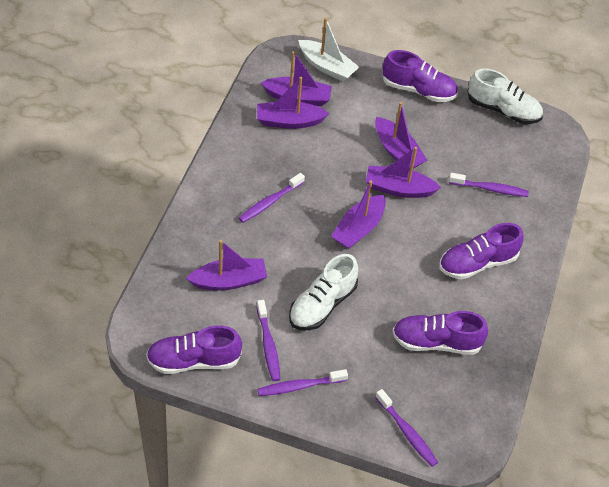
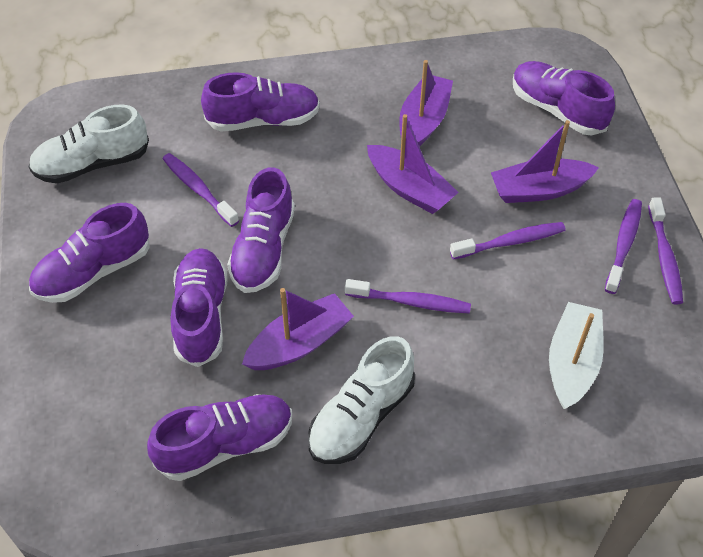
purple boat: 6 -> 4
purple shoe: 4 -> 6

